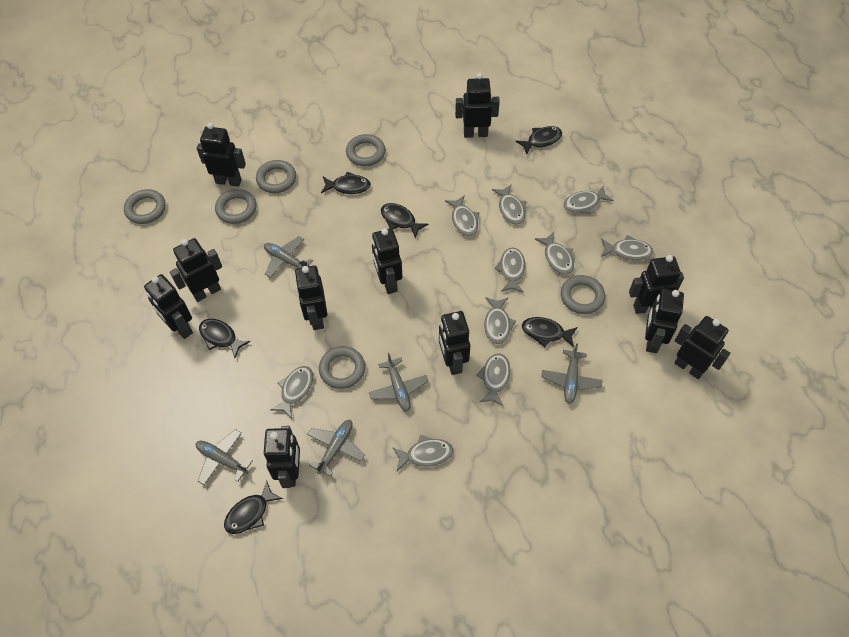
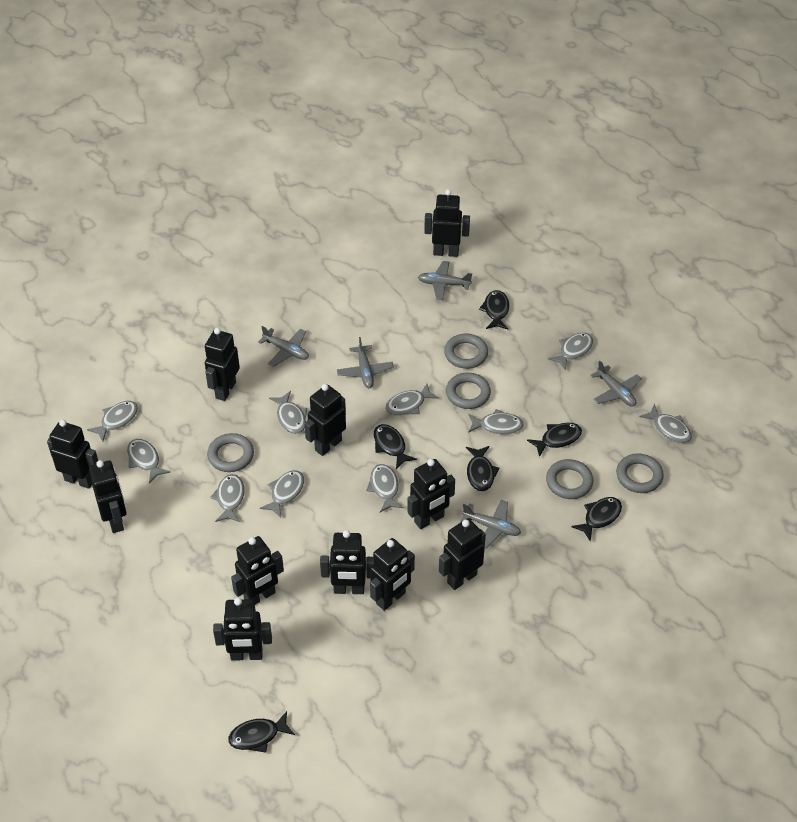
grey ring: 6 -> 5

